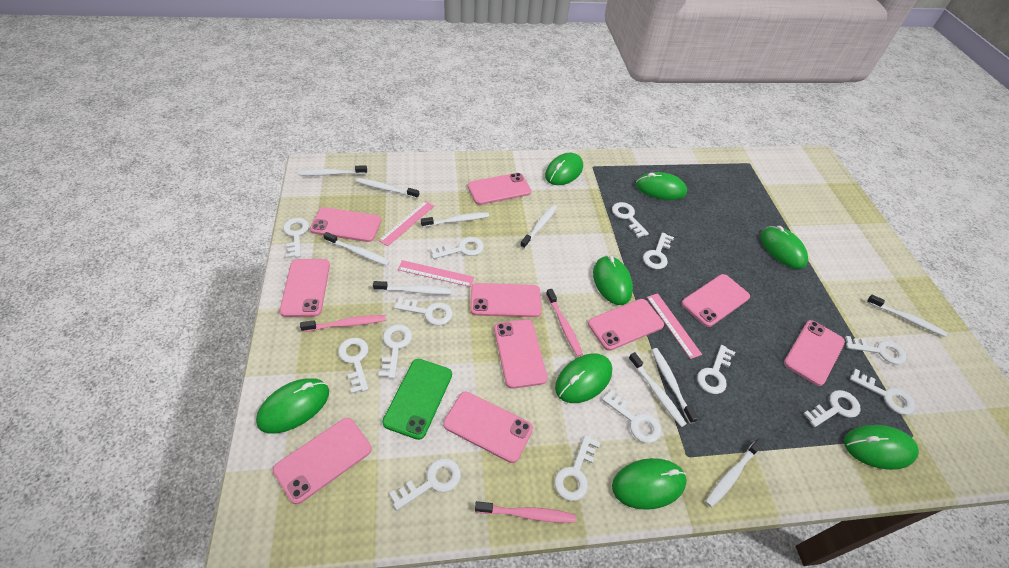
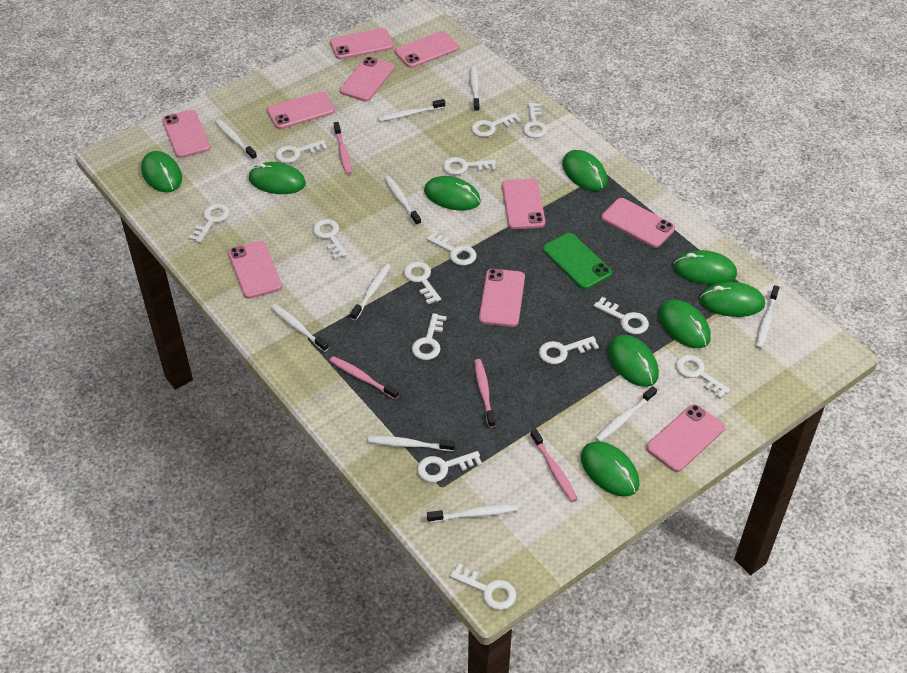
green mouse: 8 -> 9
pink ruler: 3 -> 0
pink toothbrush: 3 -> 4

